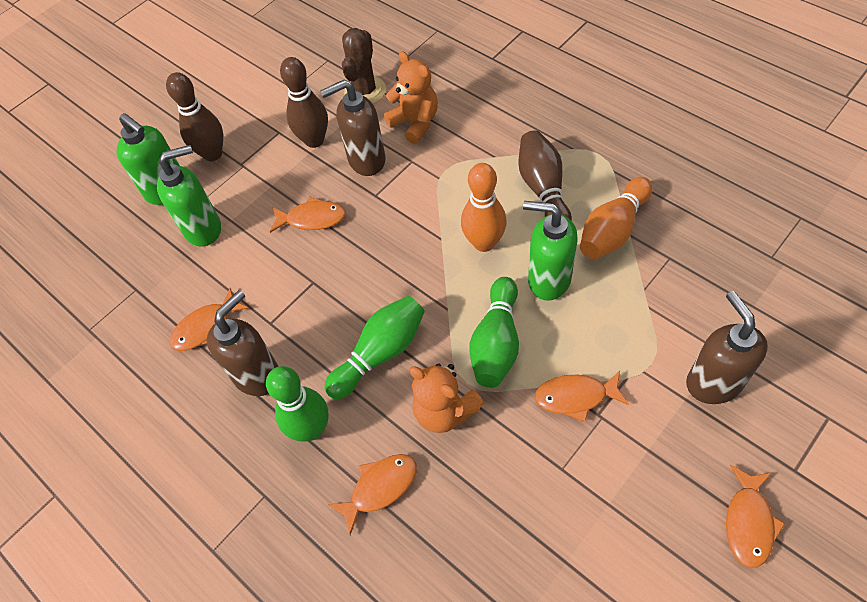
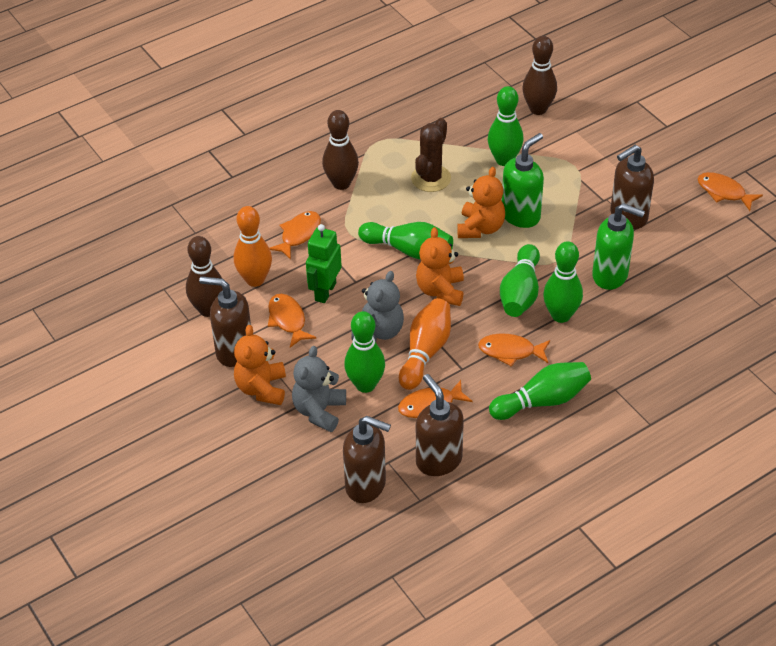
brown soap dispenser: 3 -> 4
green bowling pin: 3 -> 6
green robot: 0 -> 1
green soap dispenser: 3 -> 2
grey teddy bear: 0 -> 2
orange teddy bear: 2 -> 3

